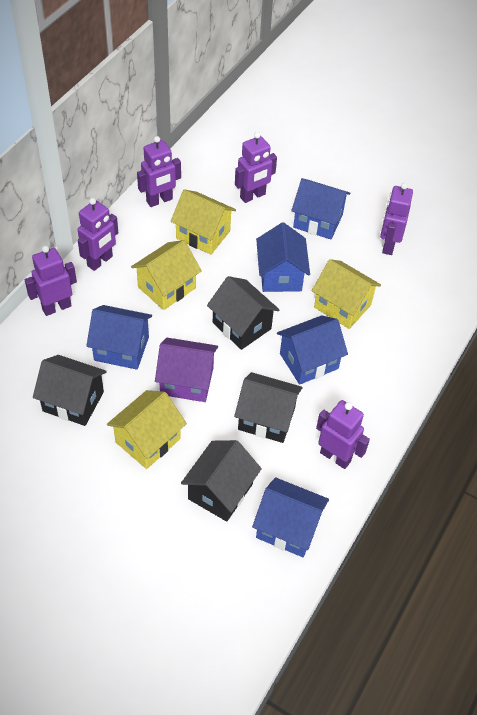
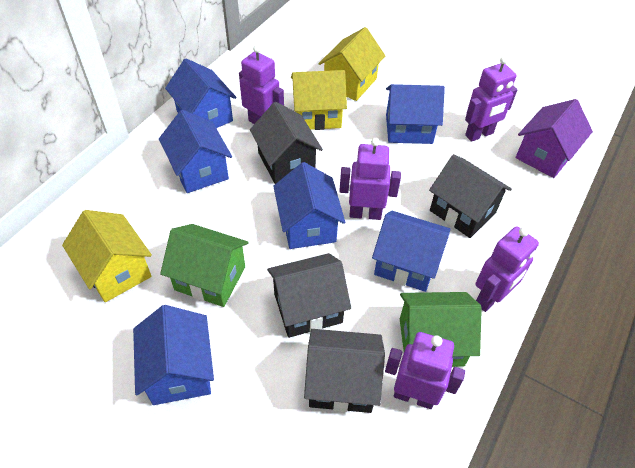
blue house: 5 -> 6
green house: 0 -> 2
purple robot: 6 -> 5
yellow house: 4 -> 3

